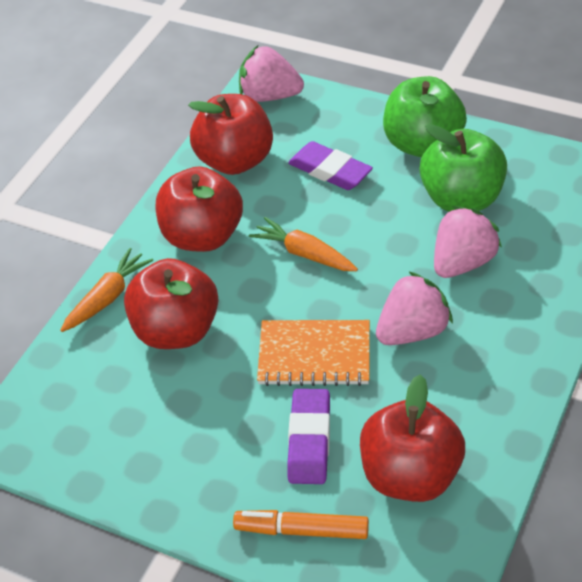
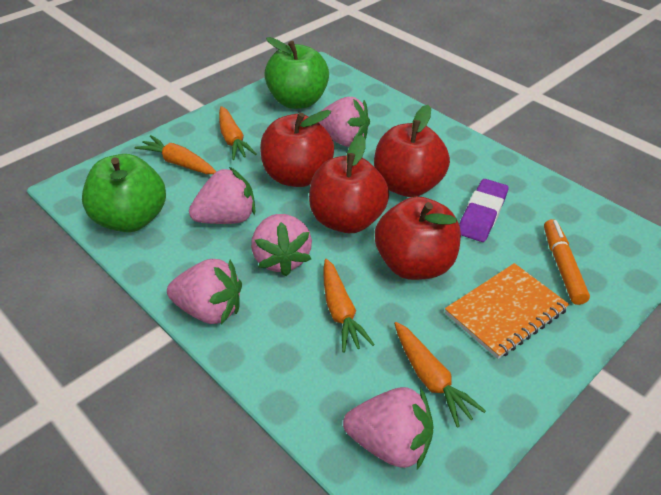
orange carrot: 2 -> 4
pink strawberry: 3 -> 5
purple eraser: 2 -> 1

